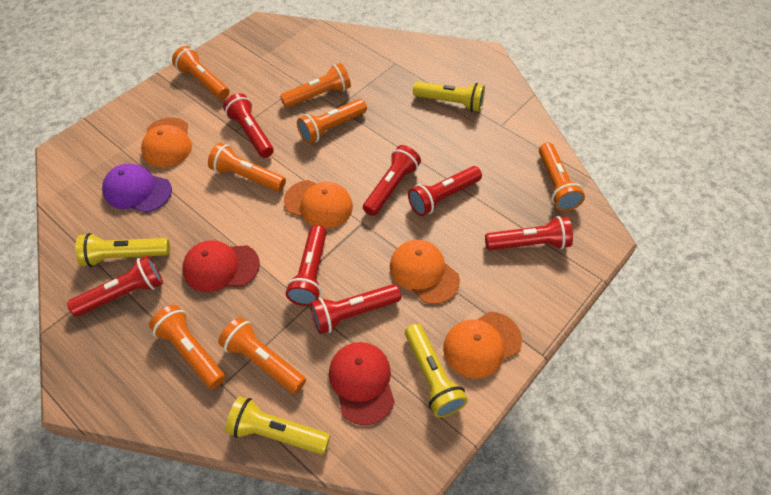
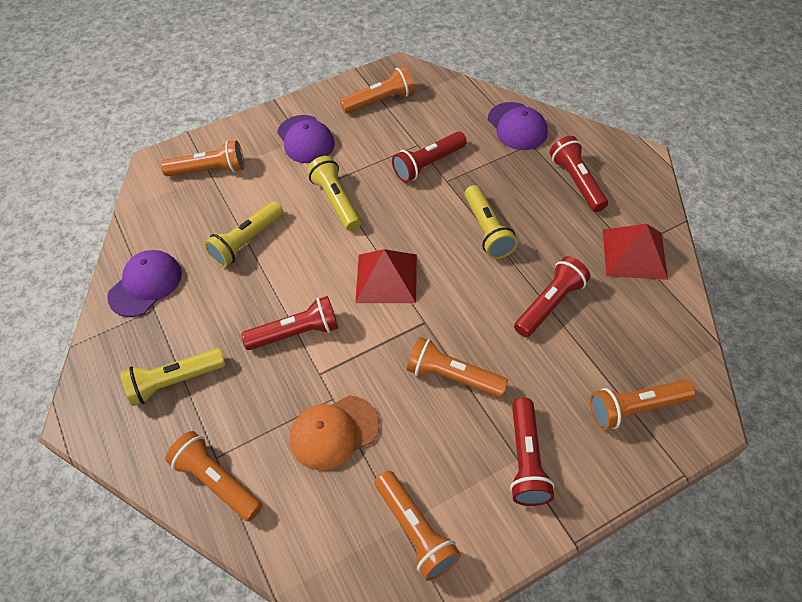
orange cap: 4 -> 1
orange flashlight: 7 -> 6
purple cap: 1 -> 3
red cap: 2 -> 0
red flashlight: 7 -> 5
red pyramid: 0 -> 2

